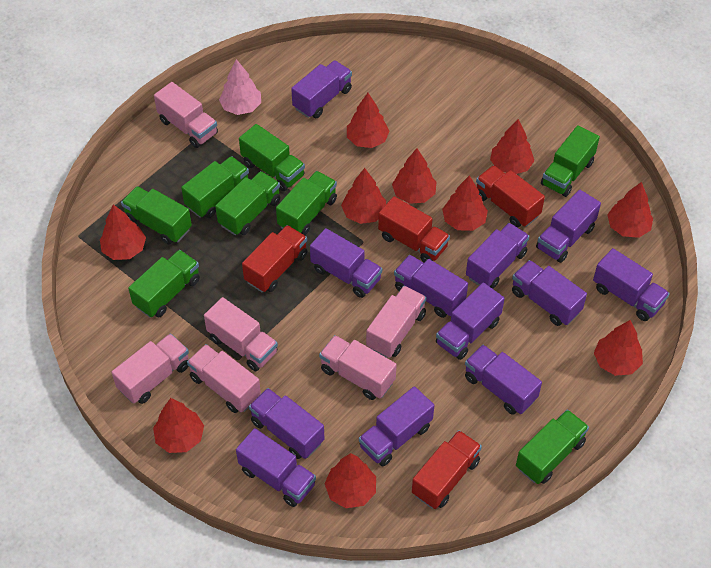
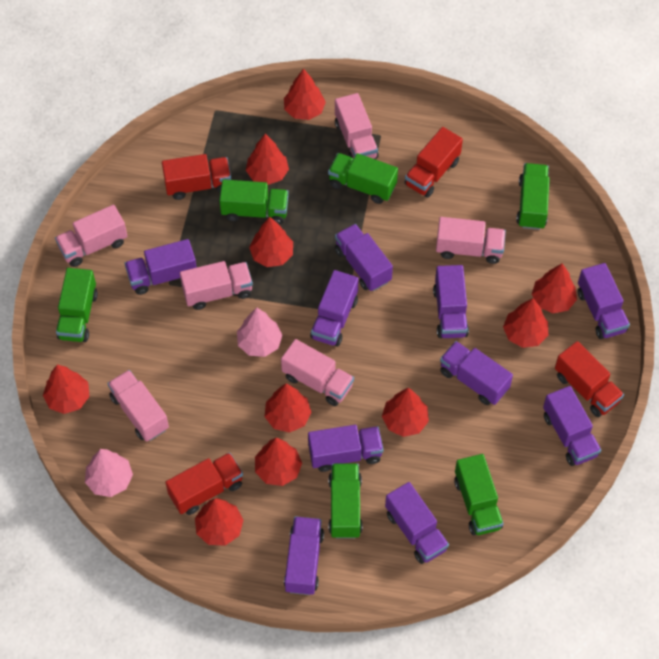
green truck: 8 -> 6
pink tree: 1 -> 2
purple truck: 12 -> 10

